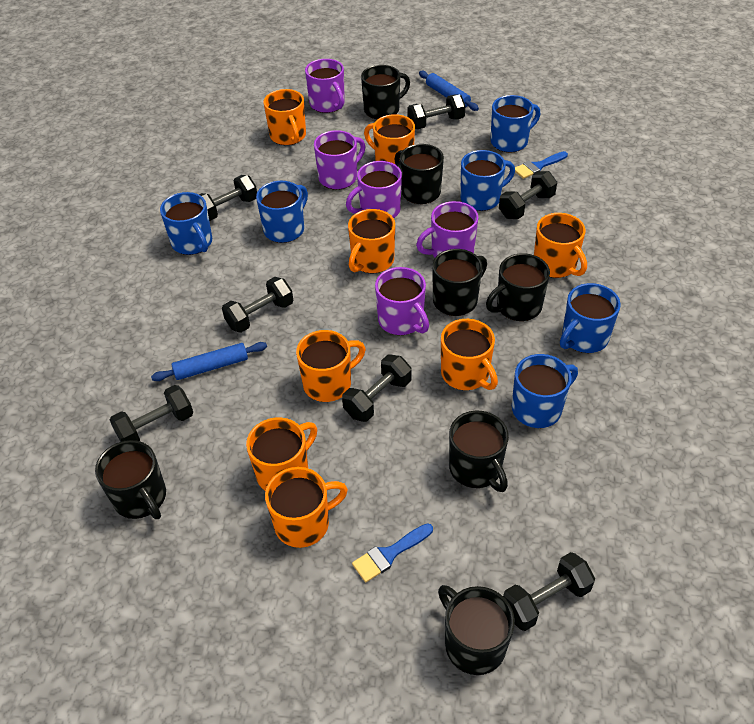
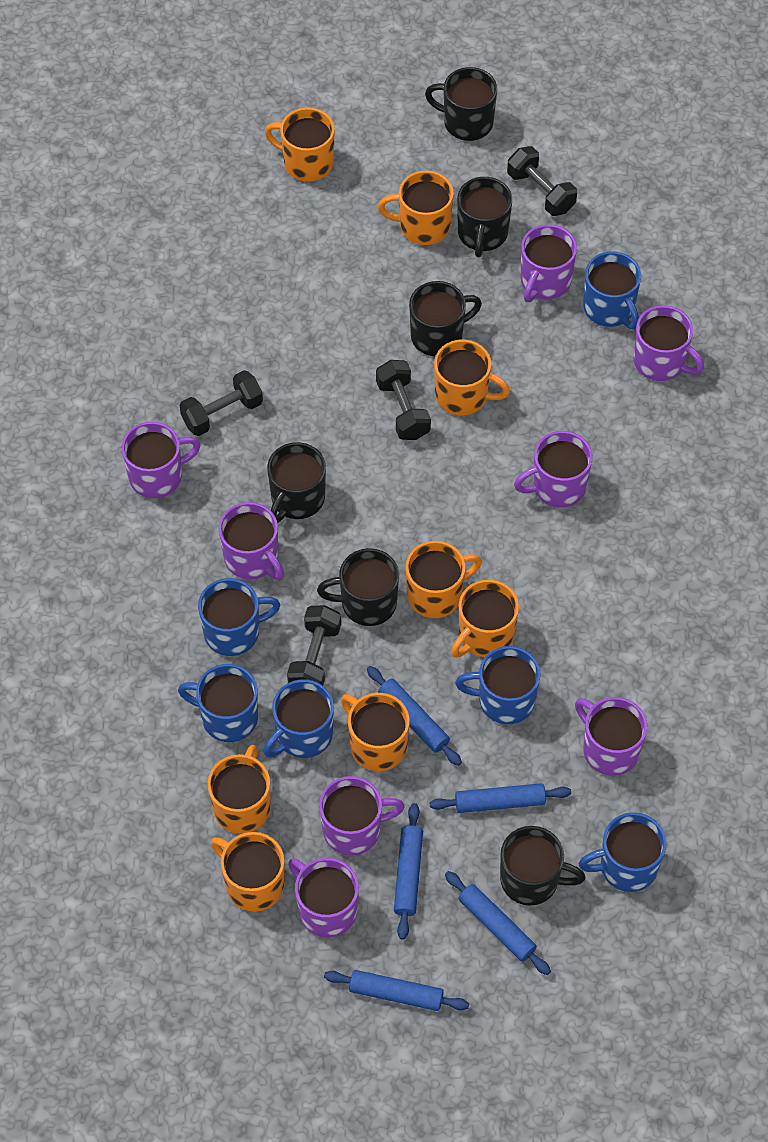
black dumbbell: 7 -> 4
black mug: 7 -> 6
blue brush: 2 -> 0
blue rolling pin: 2 -> 5
purple mug: 5 -> 8

